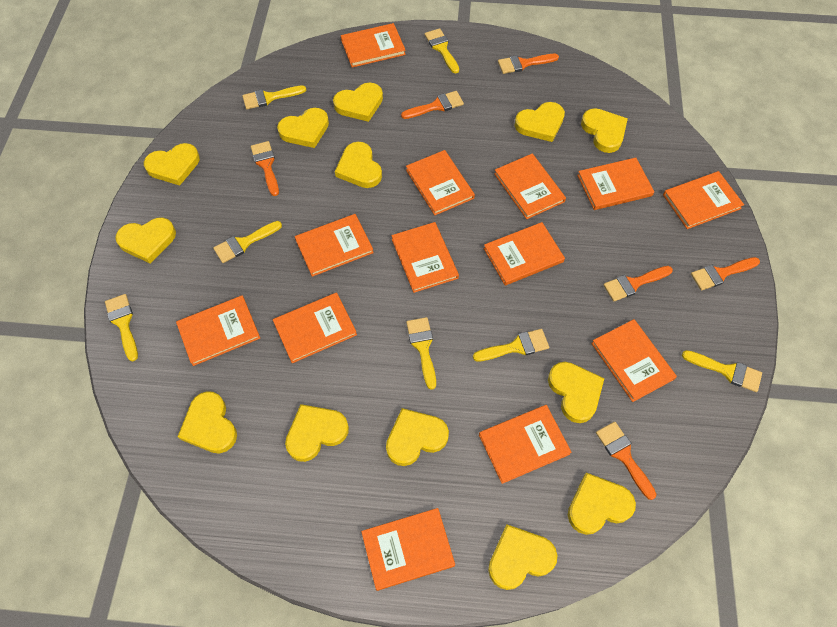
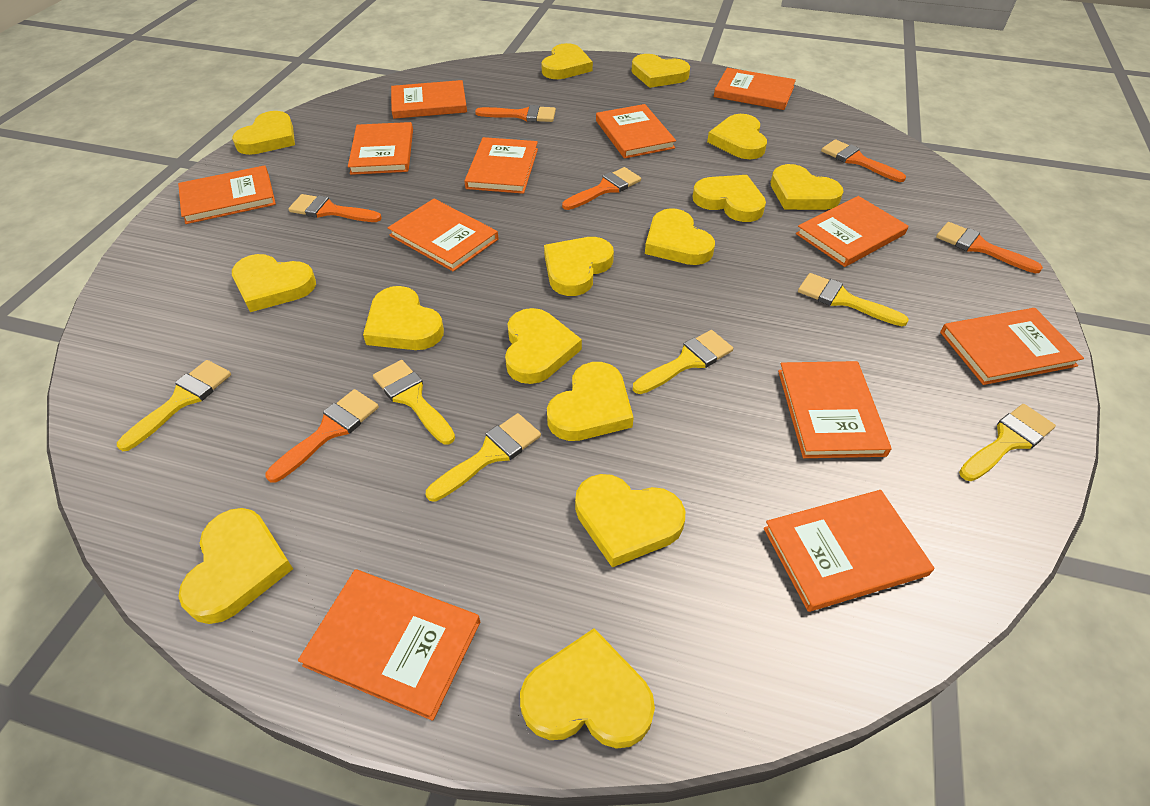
orange book: 13 -> 12
yellow brush: 7 -> 6
yellow heart: 13 -> 15

